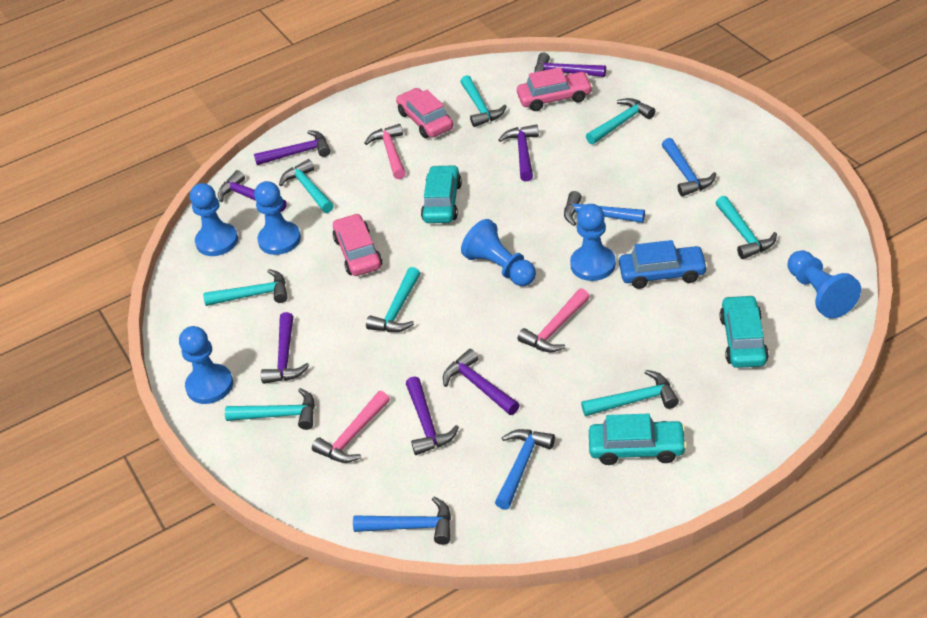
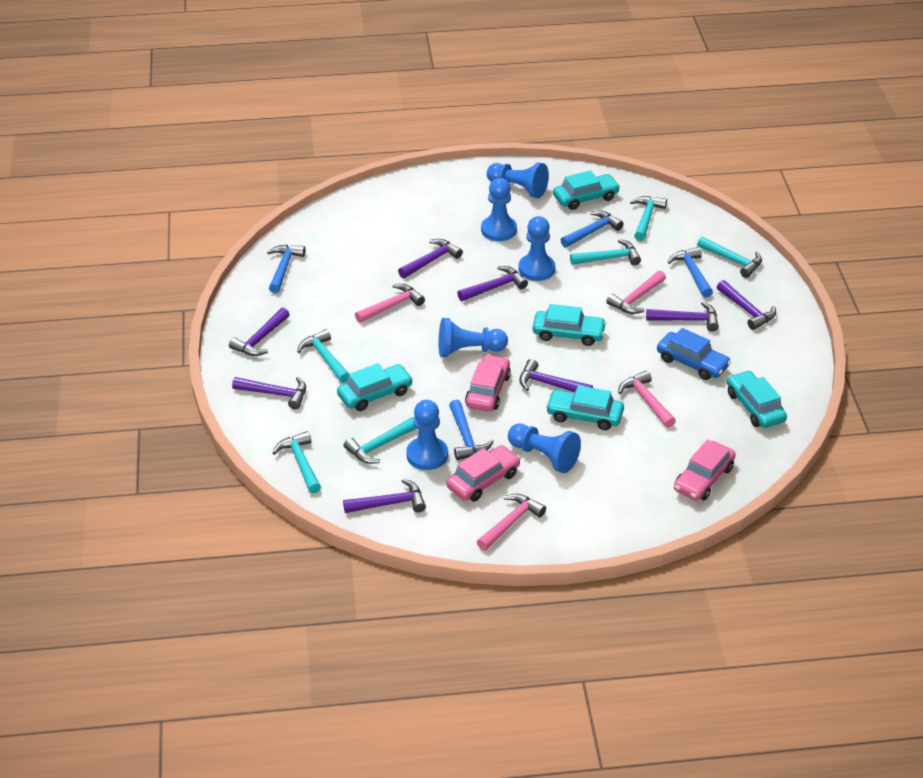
pink hammer: 3 -> 4
purple hammer: 7 -> 8
turquoise car: 3 -> 5
turquoise hammer: 8 -> 6

